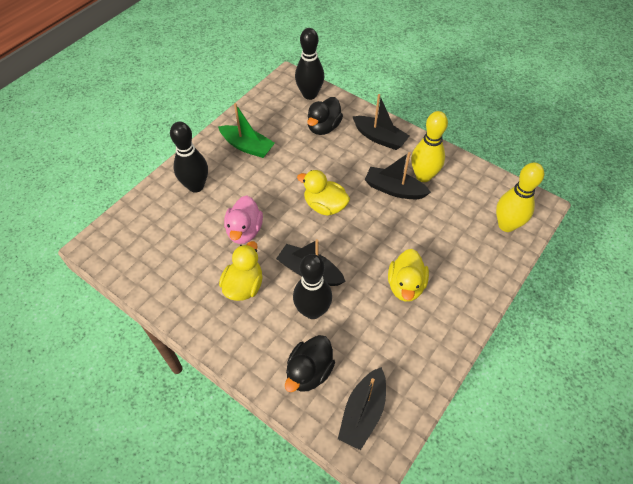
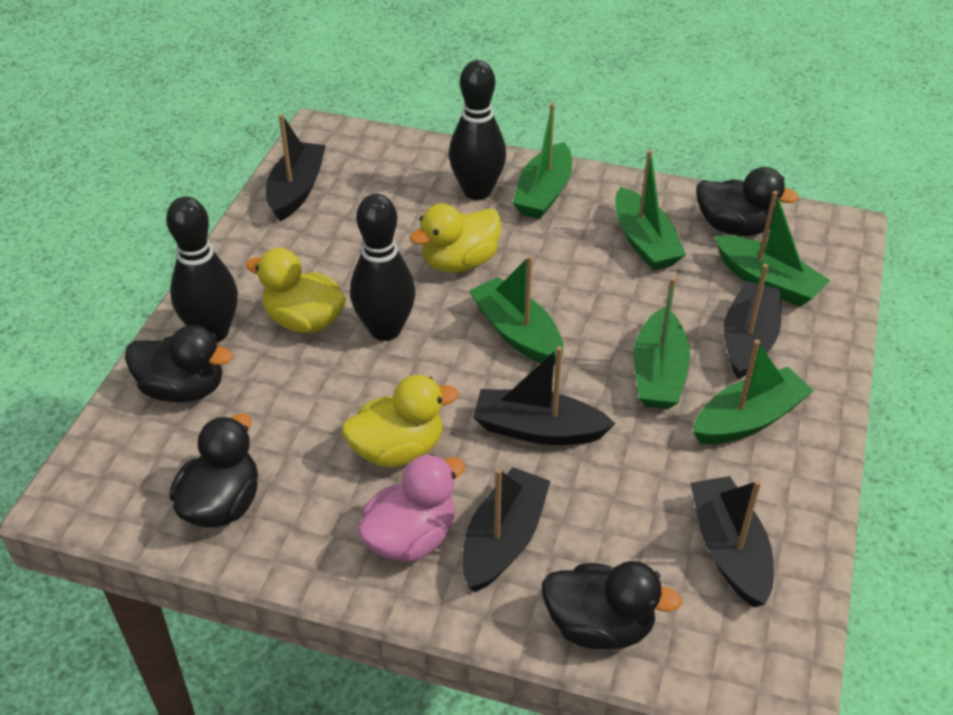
black boat: 4 -> 5
black duck: 2 -> 4
green boat: 1 -> 6
yellow bowling pin: 2 -> 0

